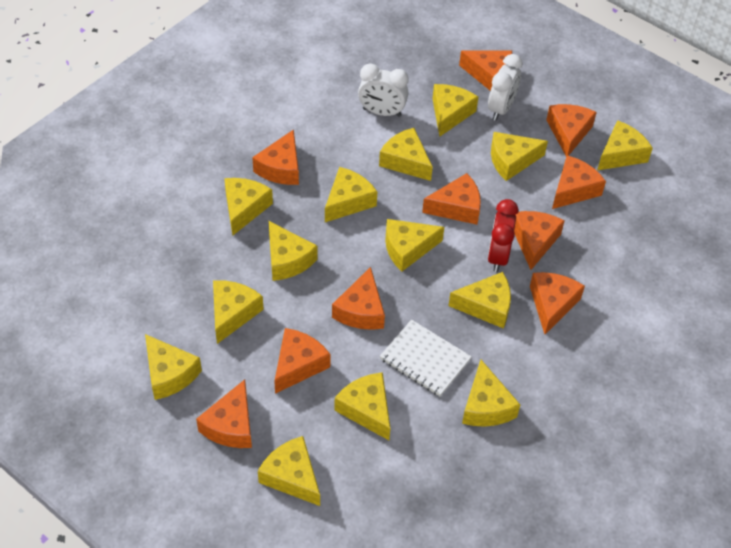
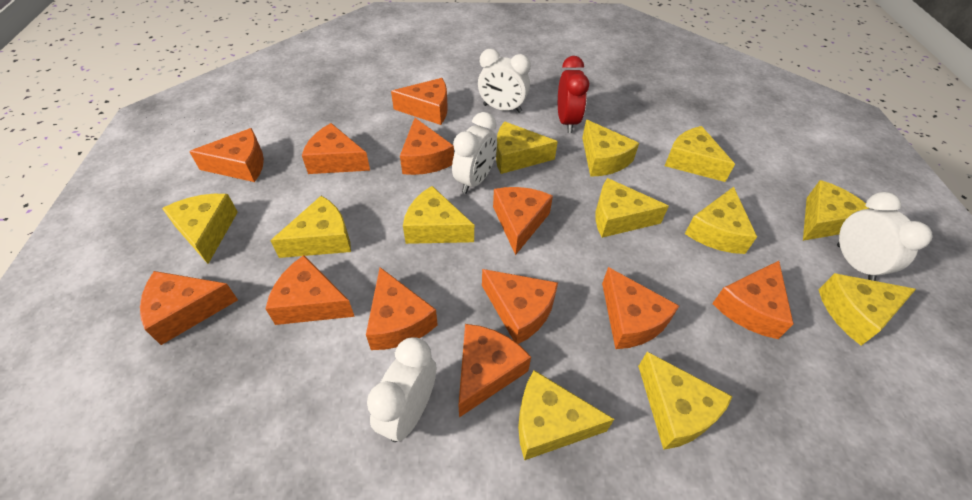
orange cheese: 10 -> 12
white clock: 2 -> 4
white notebook: 1 -> 0
yellow cheese: 14 -> 12

